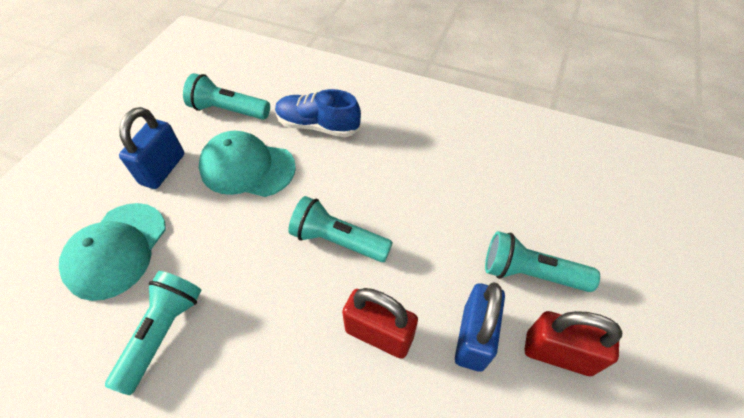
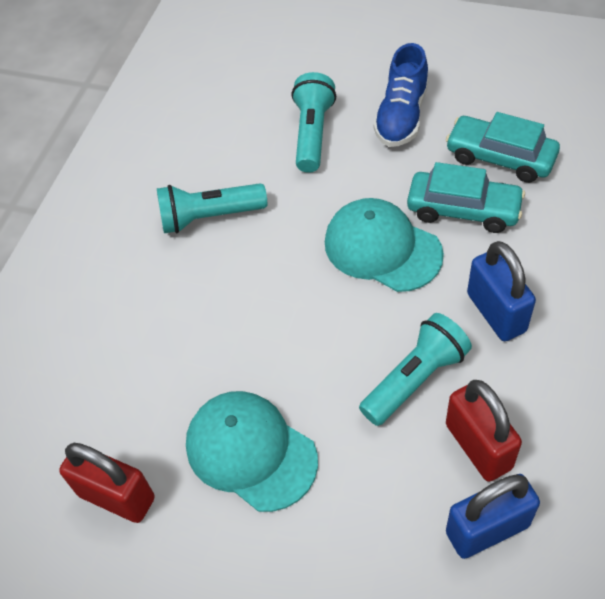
turquoise car: 0 -> 2
turquoise flashlight: 4 -> 3

